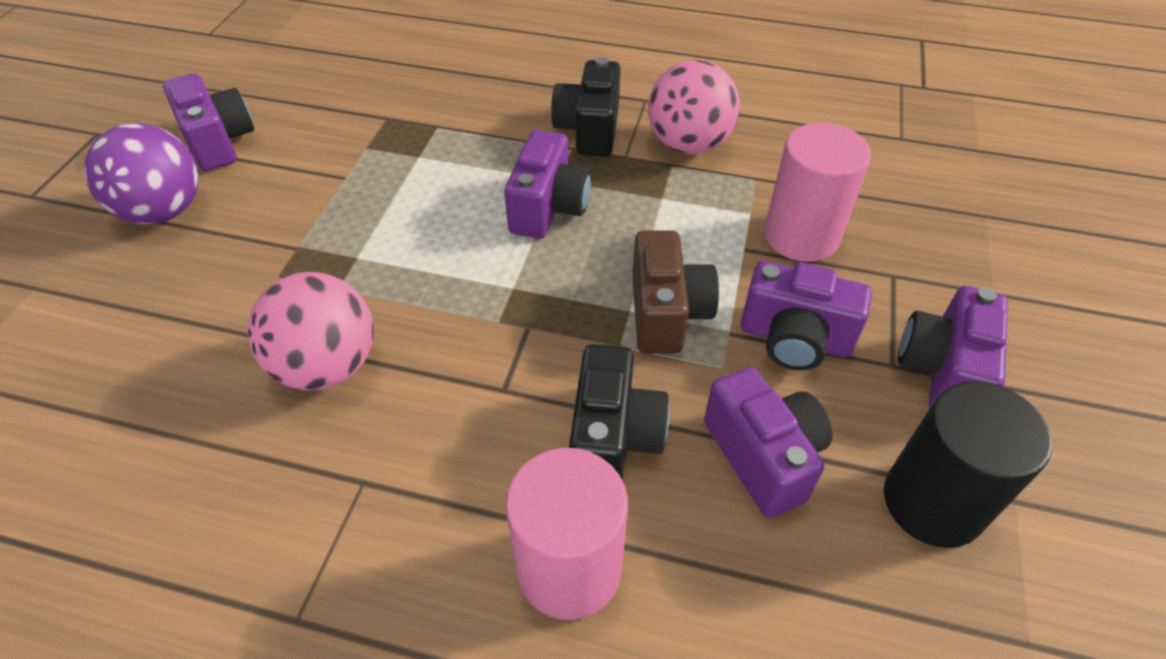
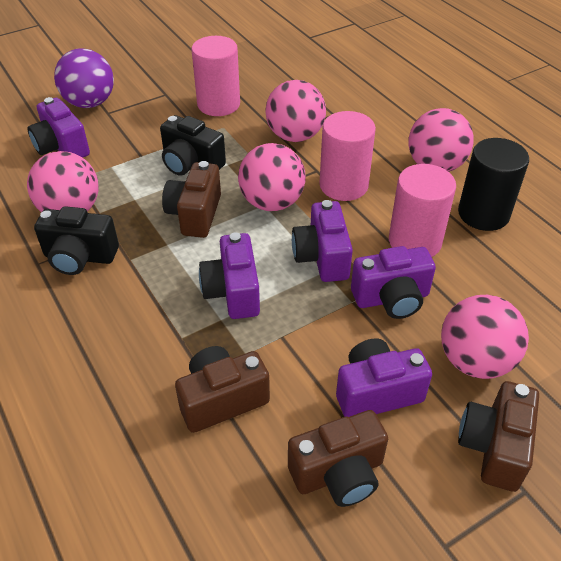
brown camera: 1 -> 4
pink ball: 2 -> 5
pink cylinder: 2 -> 3

